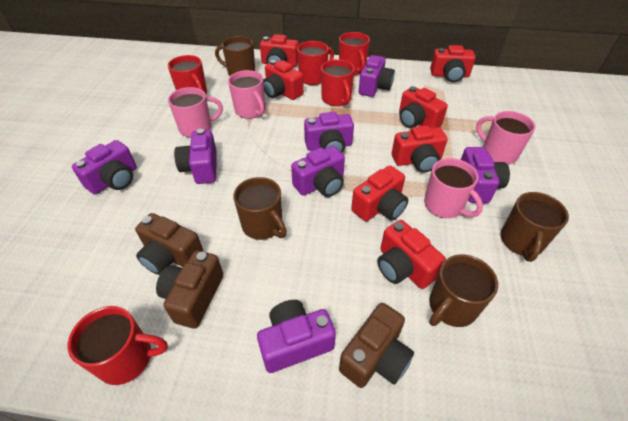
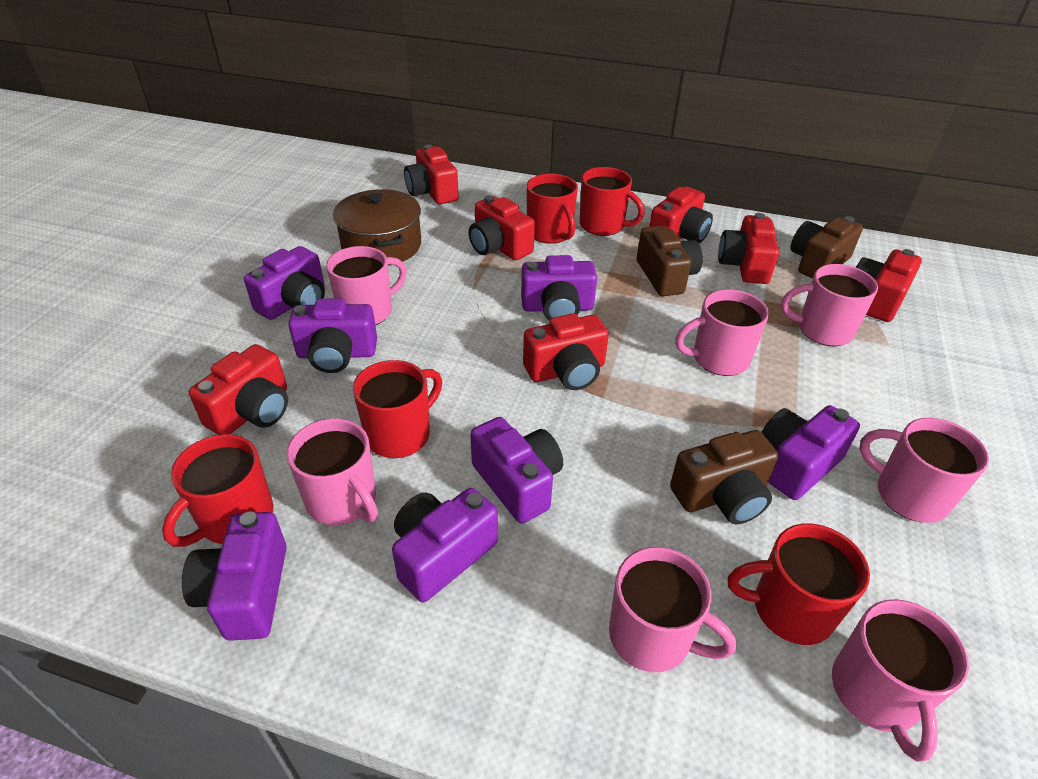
brown mug: 4 -> 0
brown pot: 0 -> 1
pink mug: 4 -> 7

